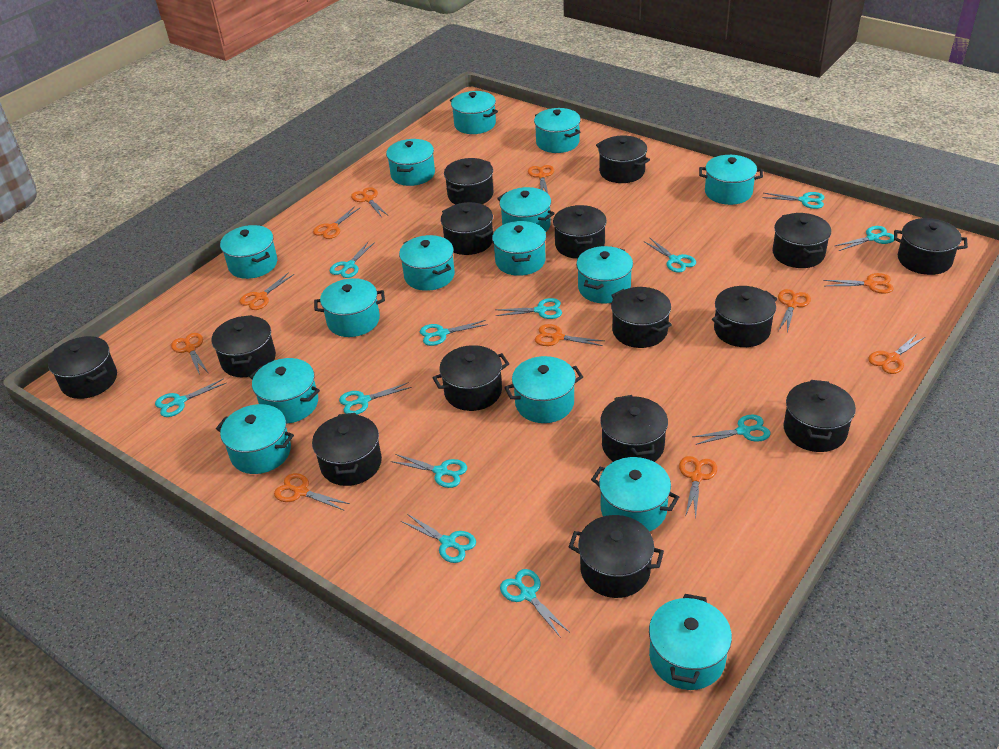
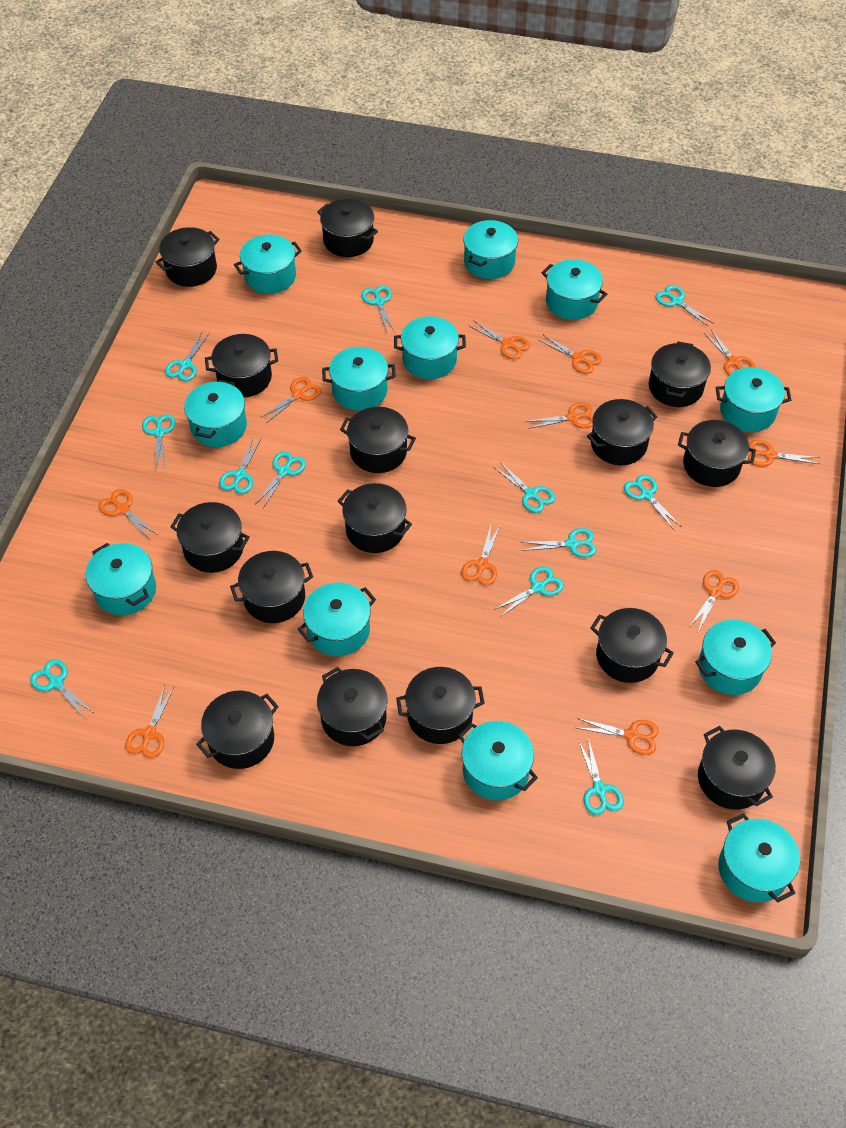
turquoise pot: 15 -> 12

